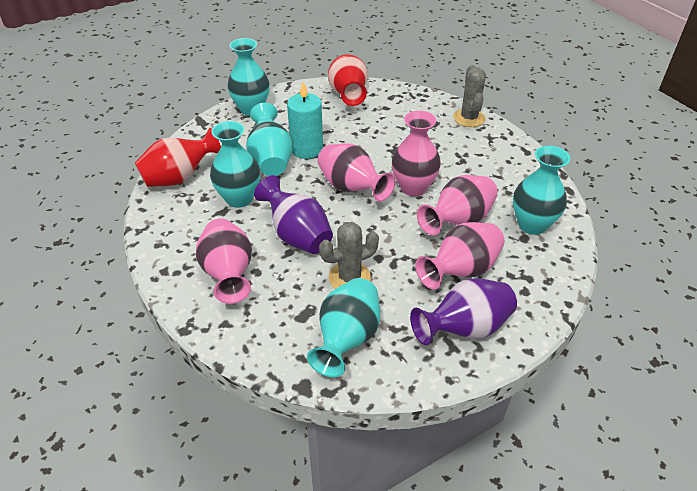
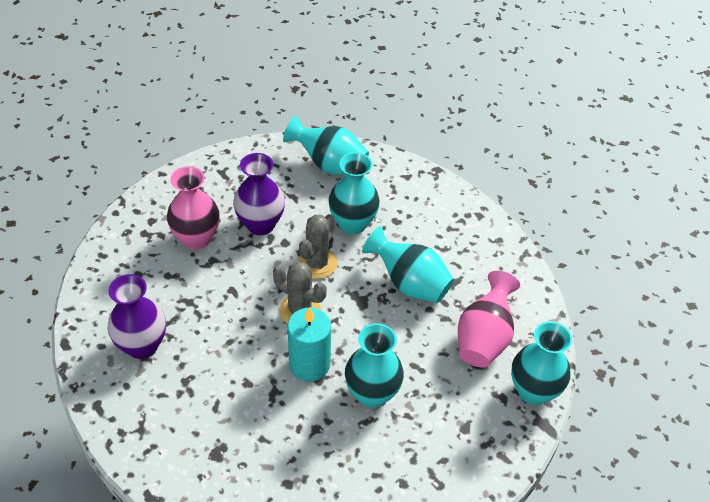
pink vase: 5 -> 2
red vase: 2 -> 0

